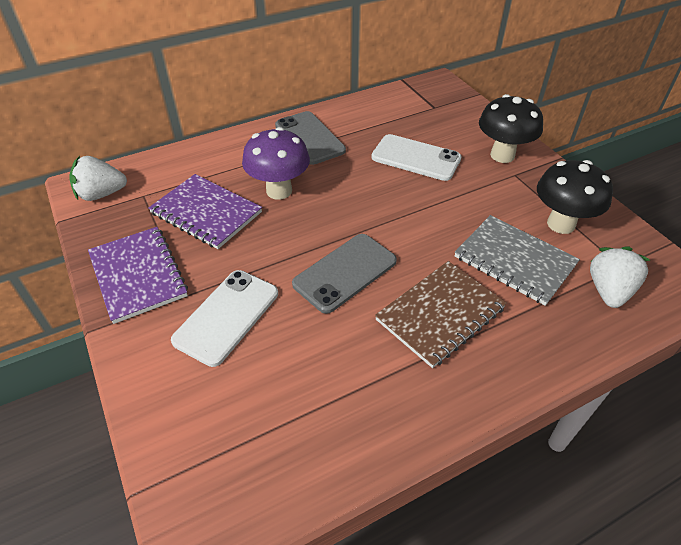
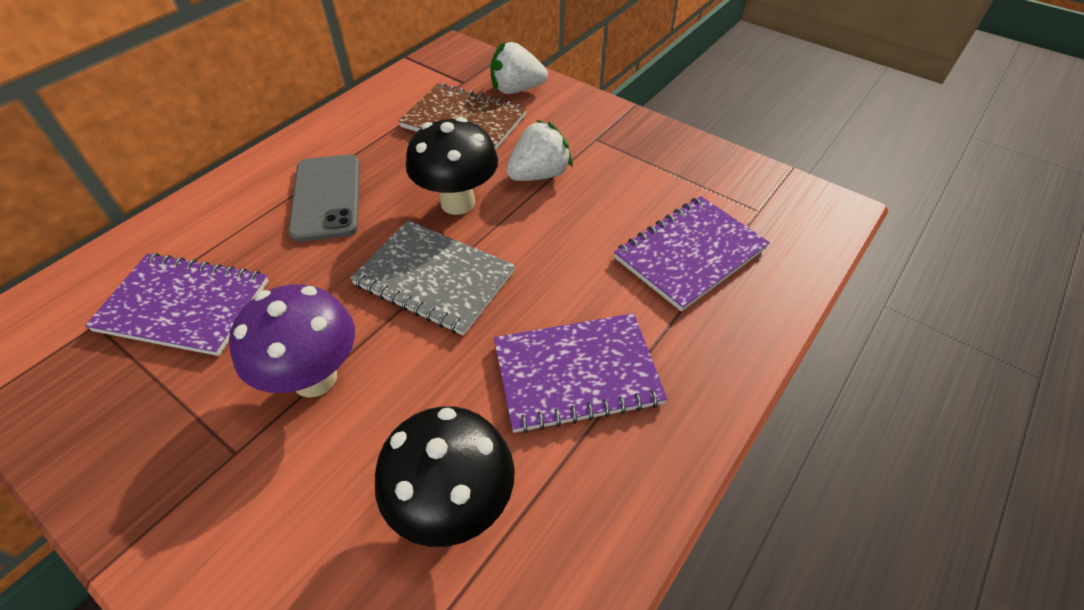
grey phone: 2 -> 1
purple notebook: 2 -> 3
white phone: 2 -> 0

